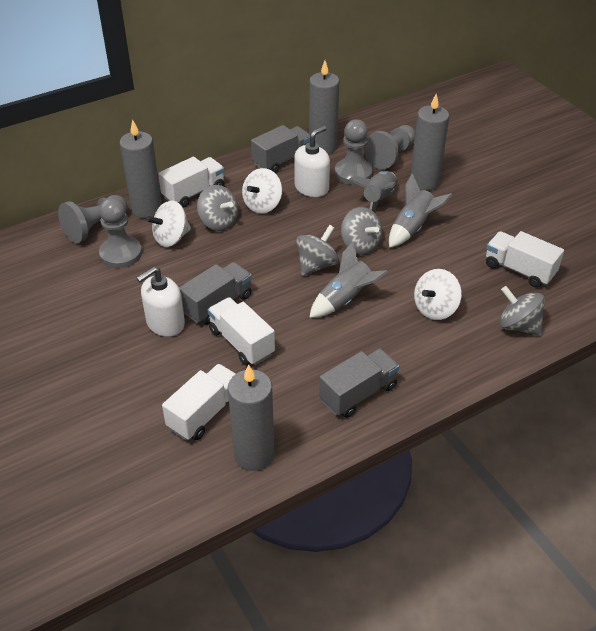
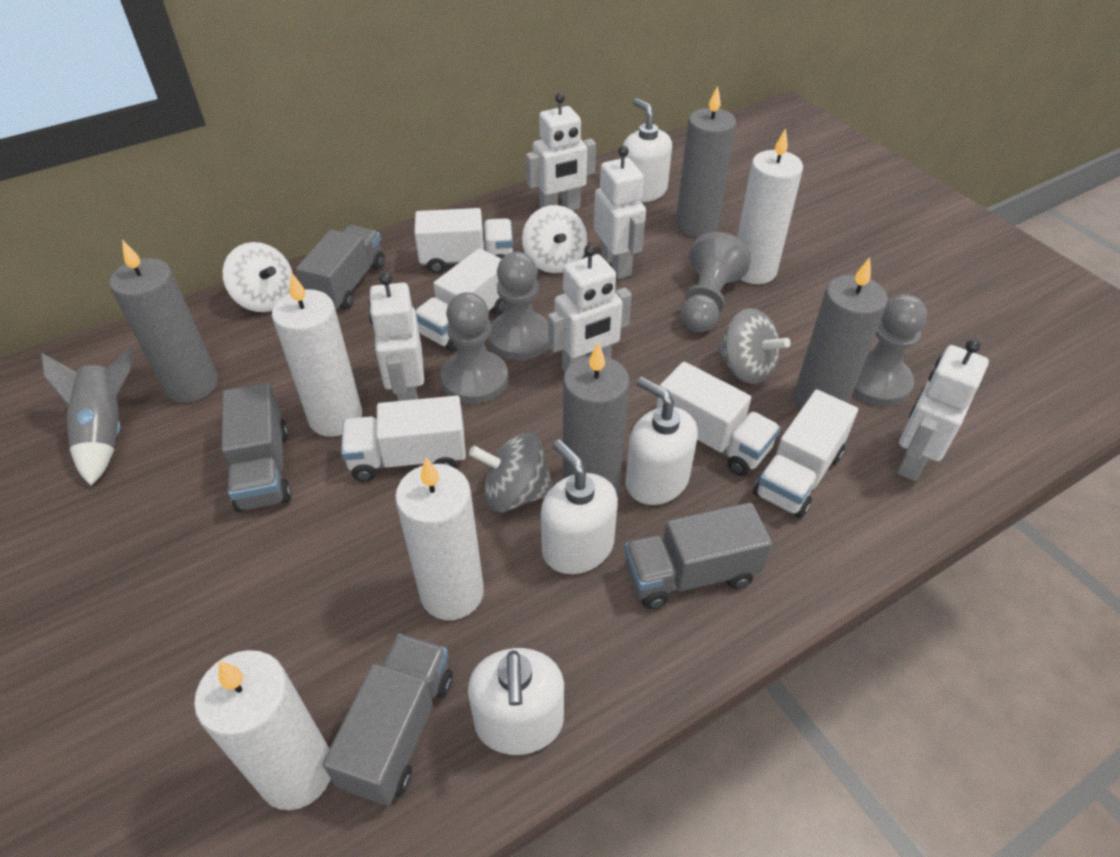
grey rocket: 3 -> 1
grey spinning top: 4 -> 2
grey truck: 3 -> 4
white candle: 0 -> 4
white robot: 0 -> 5
white soap dispenser: 2 -> 4
white spinning top: 3 -> 2
white truck: 4 -> 5

